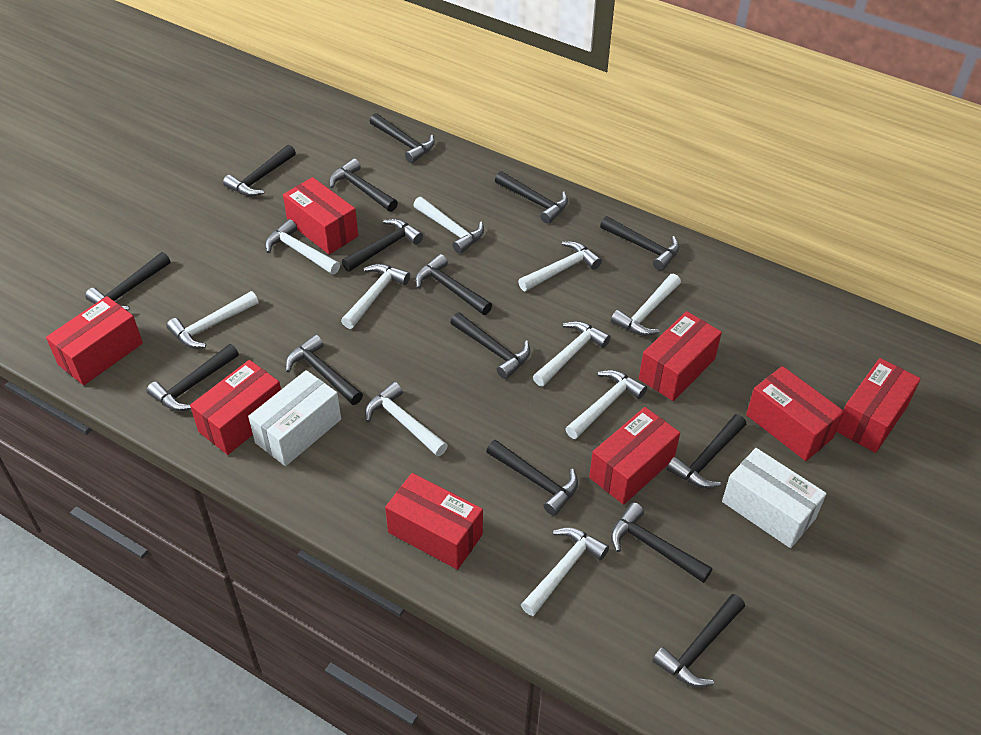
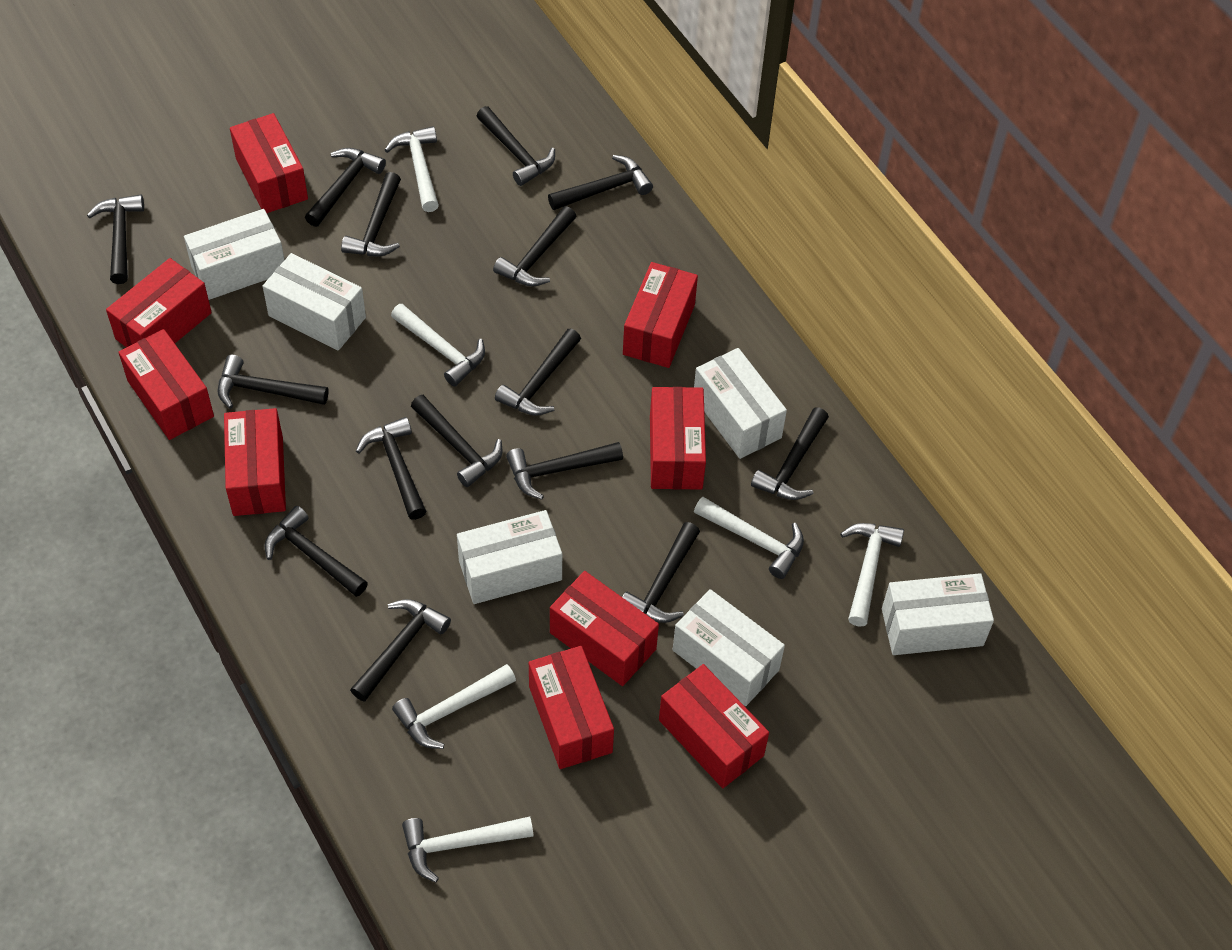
red box: 8 -> 9
white box: 2 -> 6
white hammer: 10 -> 6

